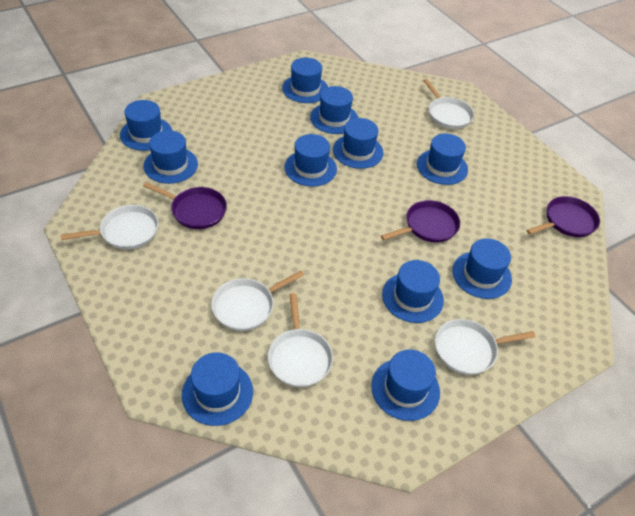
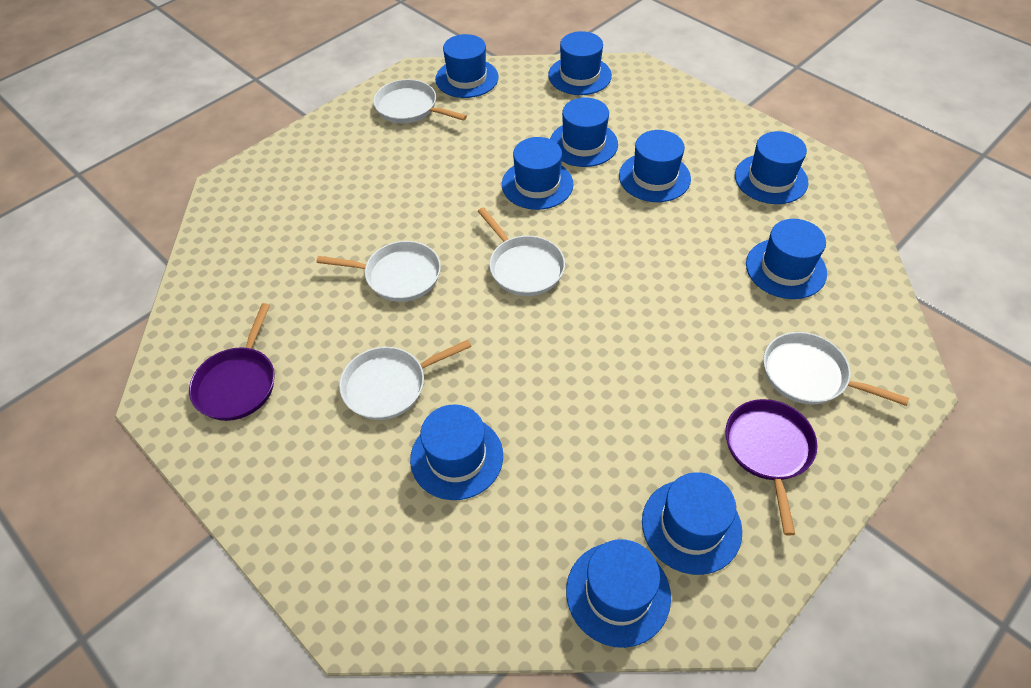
blue hat: 11 -> 10
purple pan: 3 -> 2

